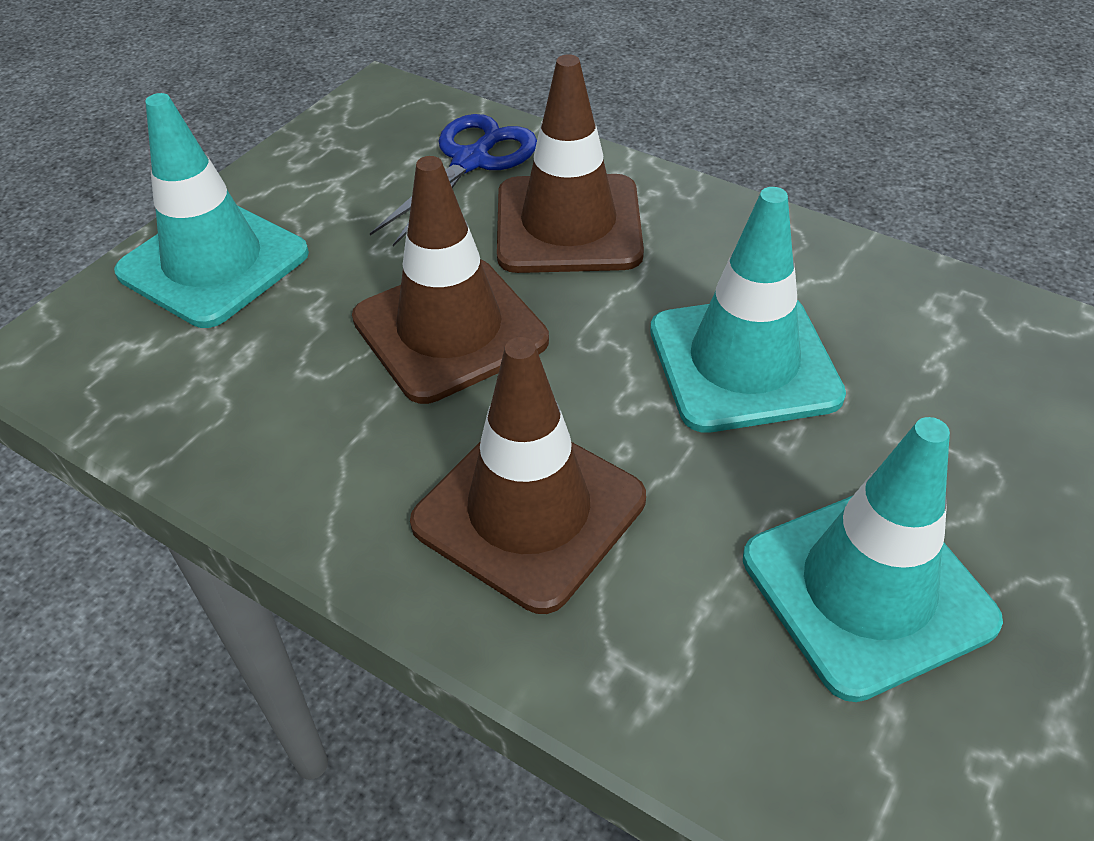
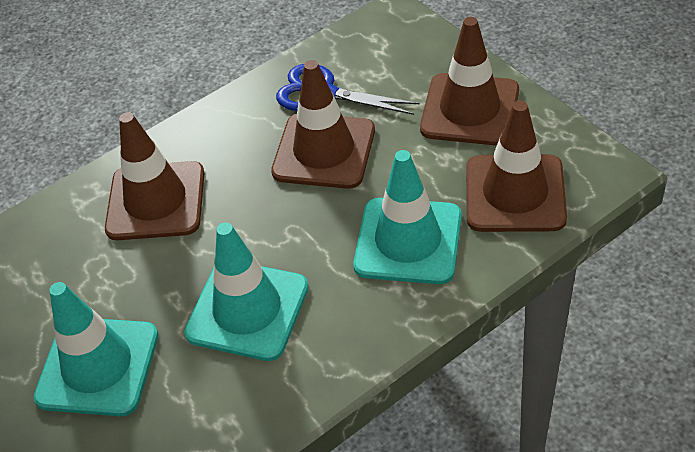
brown traffic cone: 3 -> 4

